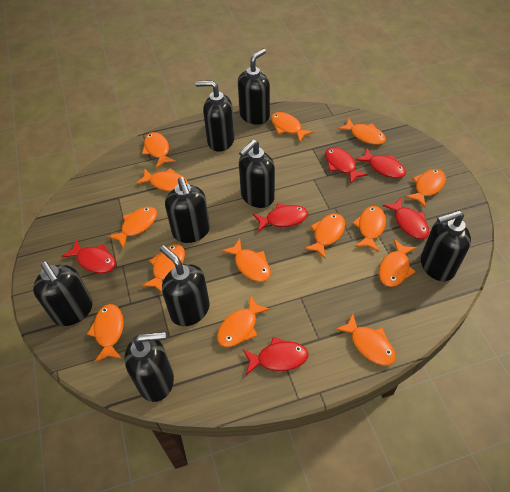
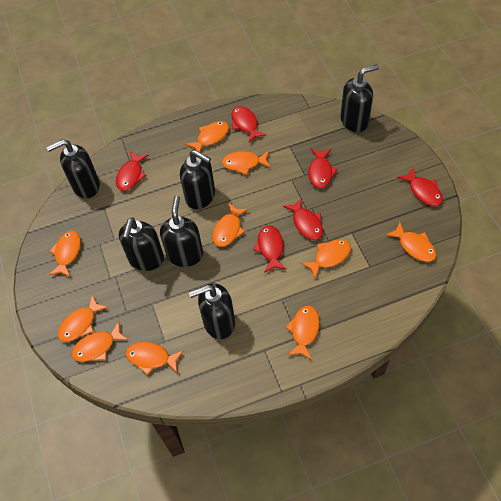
black soap dispenser: 8 -> 6
orange fish: 14 -> 10

